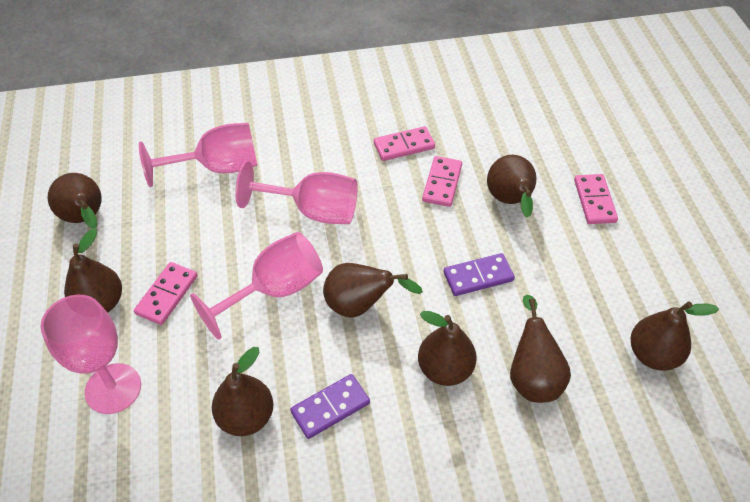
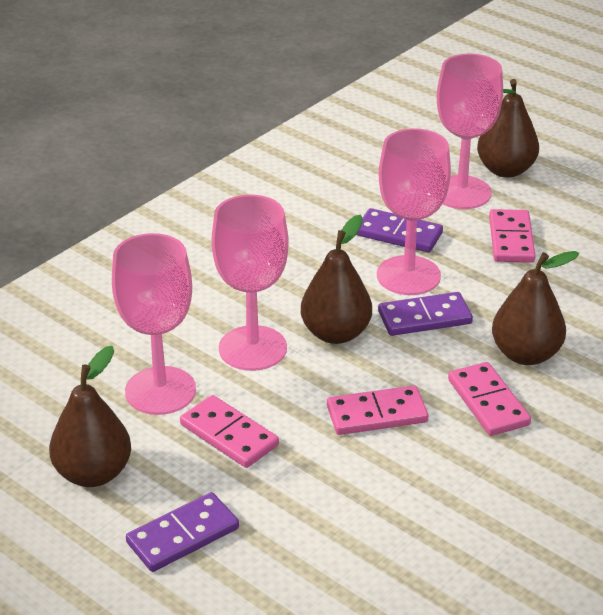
brown pear: 8 -> 4
purple domino: 2 -> 3

